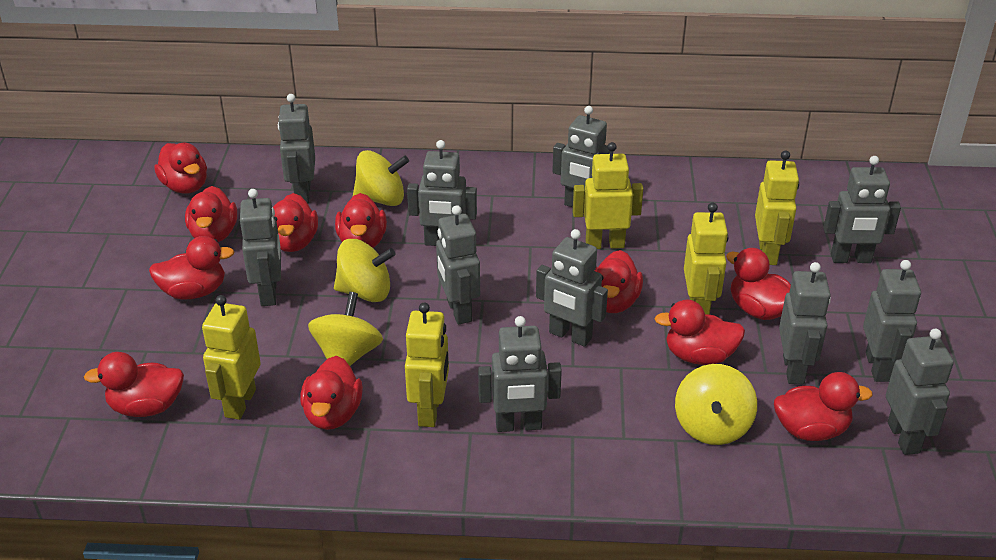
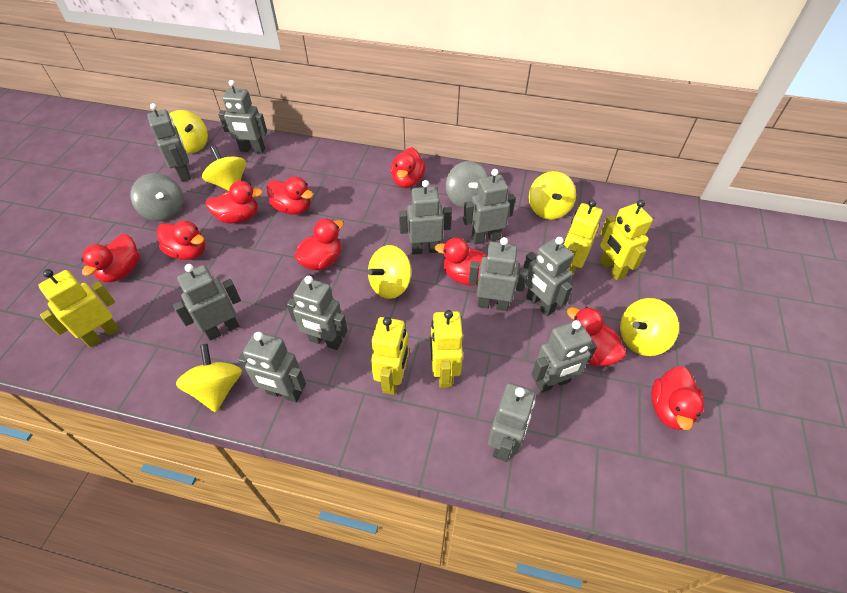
grey spinning top: 0 -> 2
red duck: 11 -> 9
yellow spinning top: 4 -> 6

